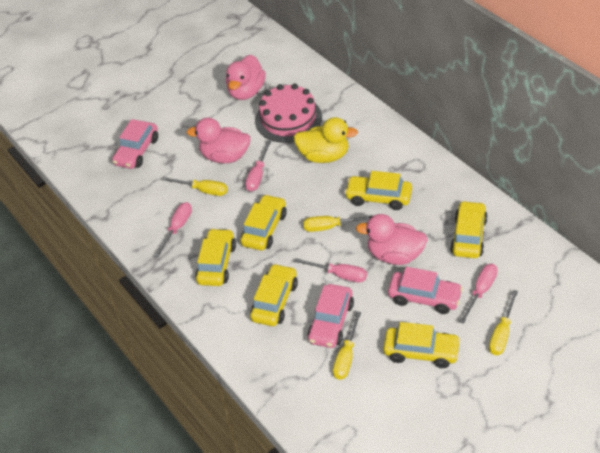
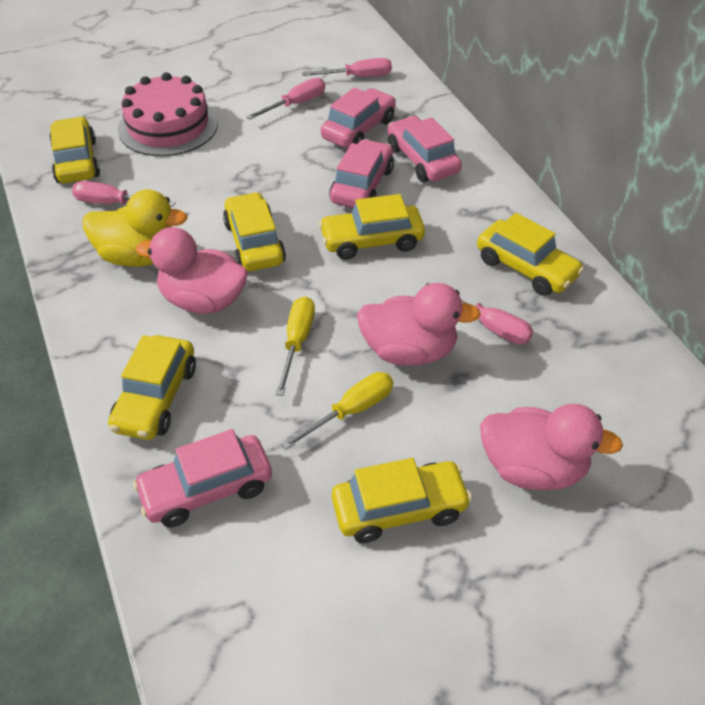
pink car: 3 -> 4
yellow screwdriver: 4 -> 2

